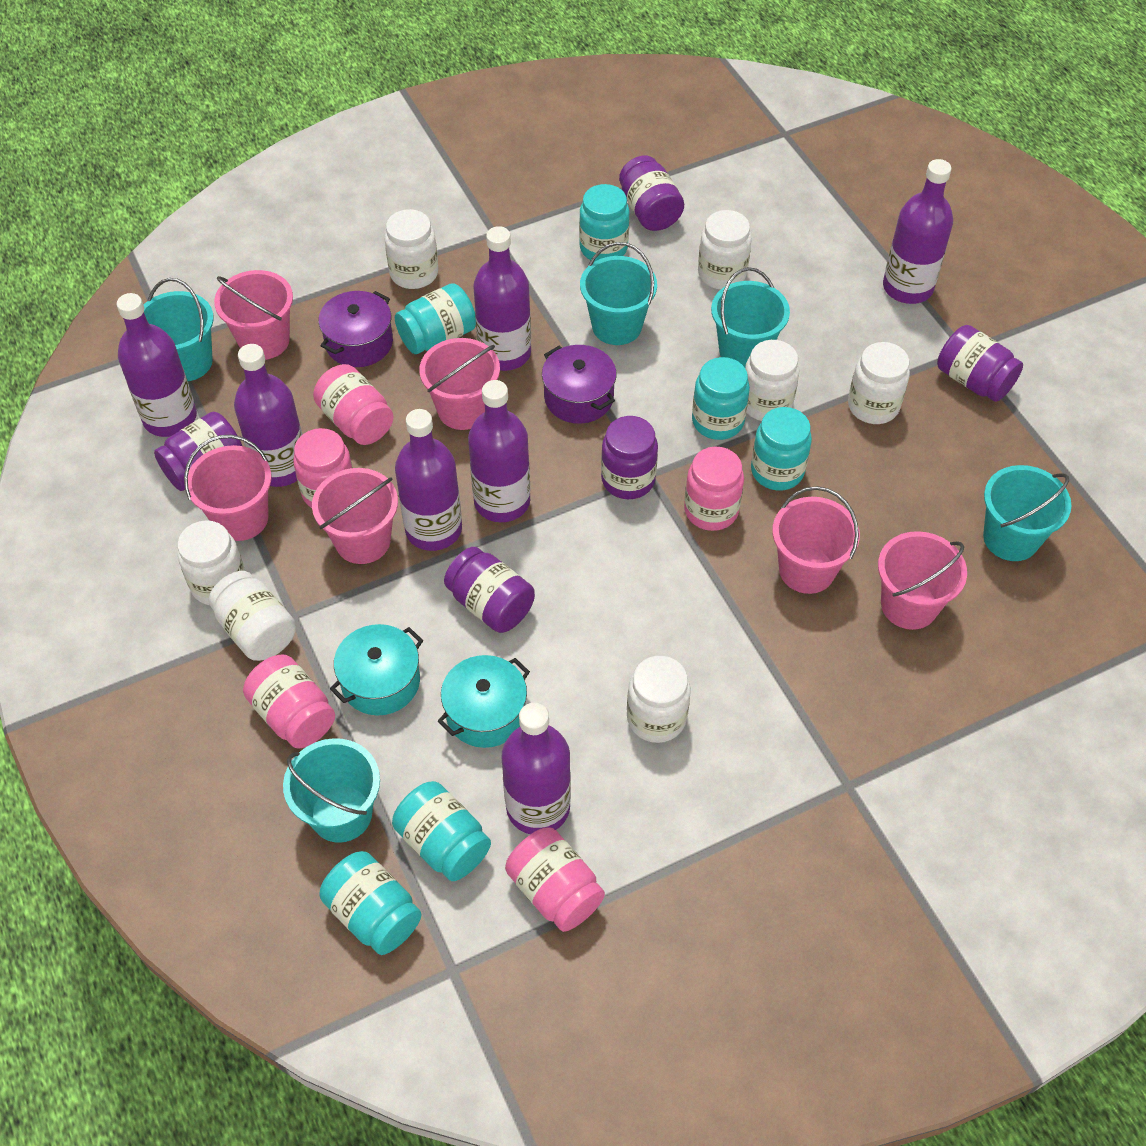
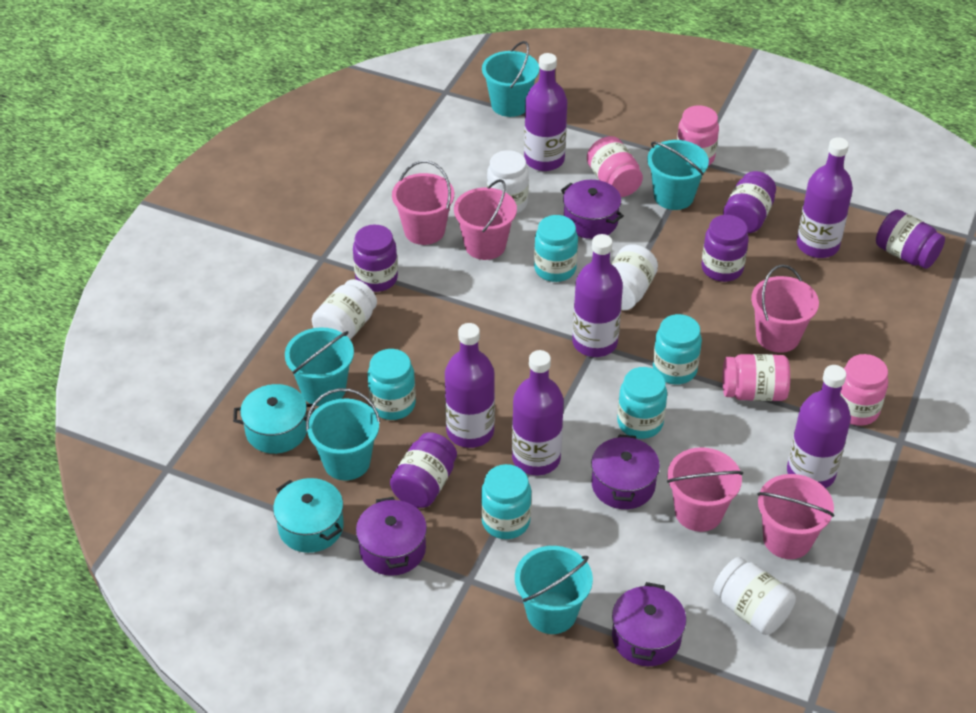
pink bucket: 6 -> 5
pink jar: 5 -> 4
purple bottle: 7 -> 6
purple pot: 2 -> 4
turquoise jar: 6 -> 5
white jar: 7 -> 4

